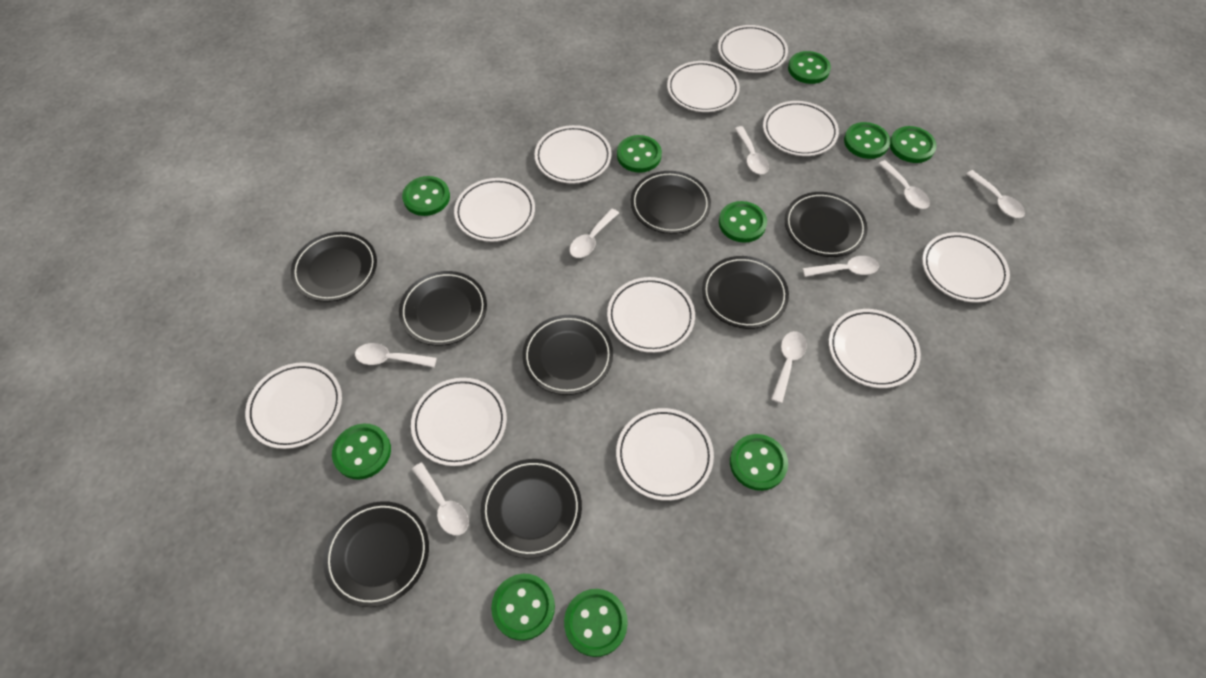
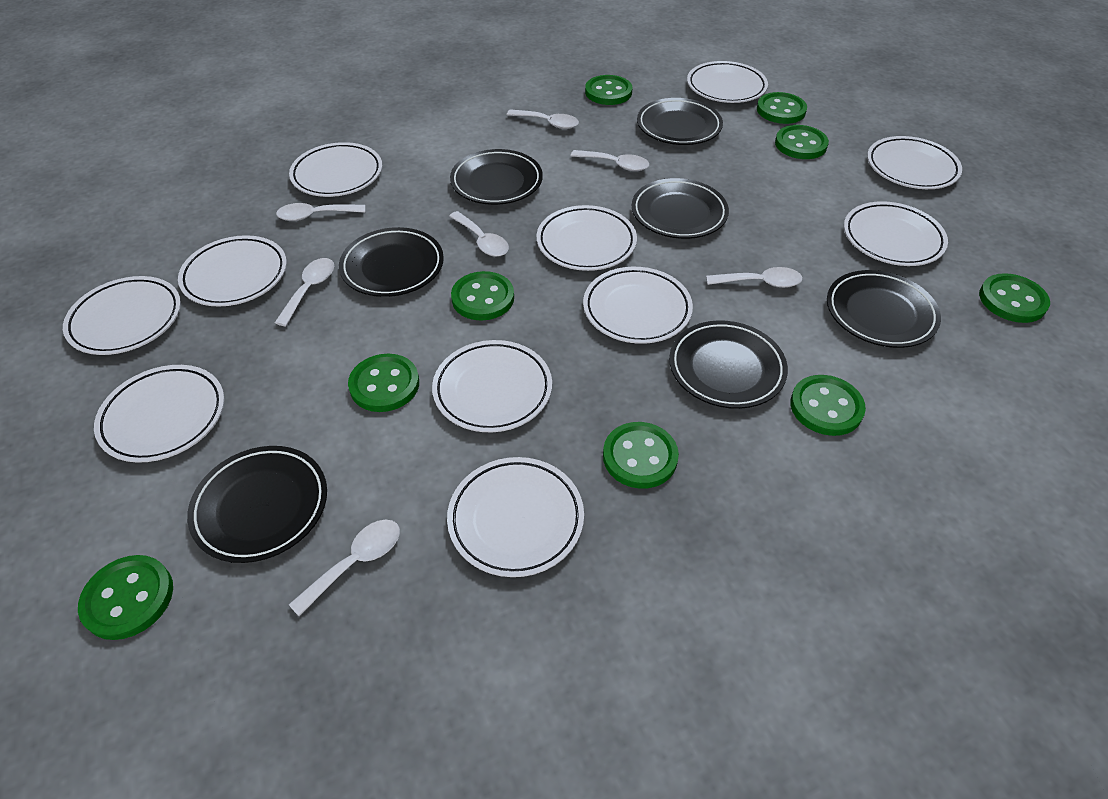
black plate: 8 -> 7
green button: 10 -> 9
white spoon: 8 -> 7

